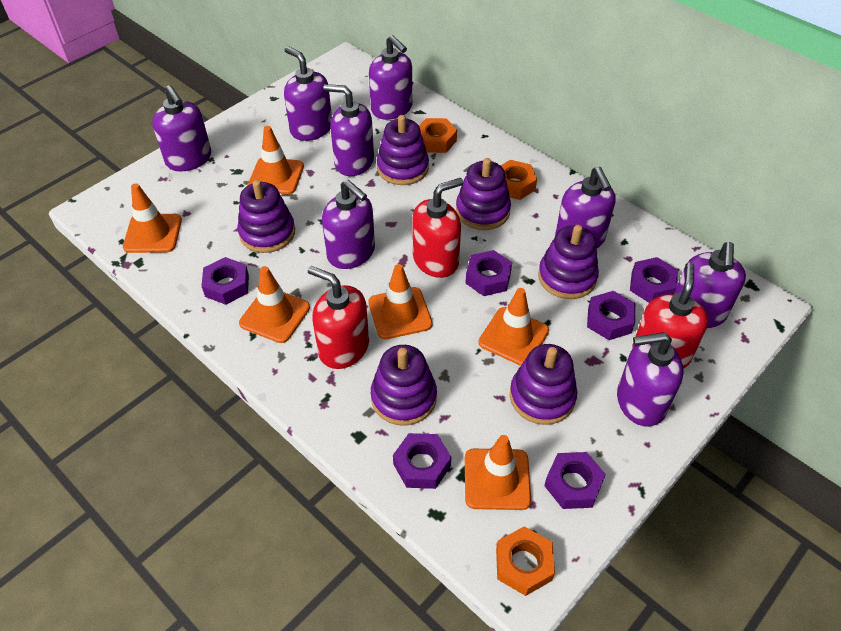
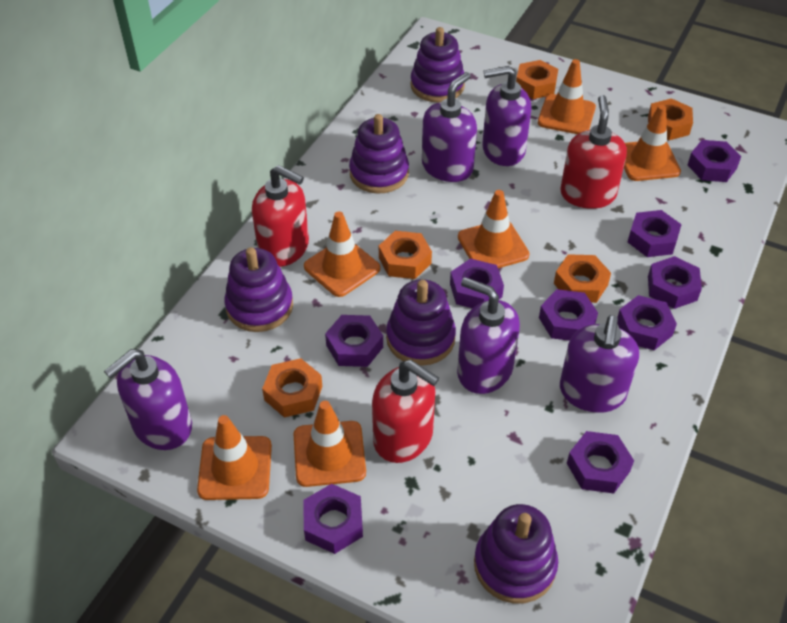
orange nut: 3 -> 5
purple nut: 6 -> 9
purple soap dispenser: 8 -> 5
purple stacking toy: 6 -> 5

